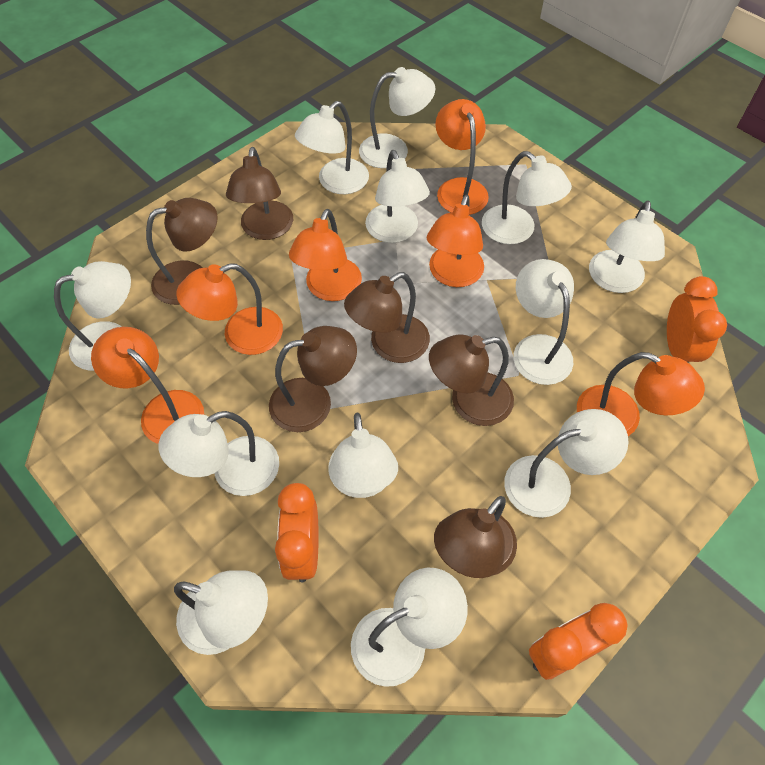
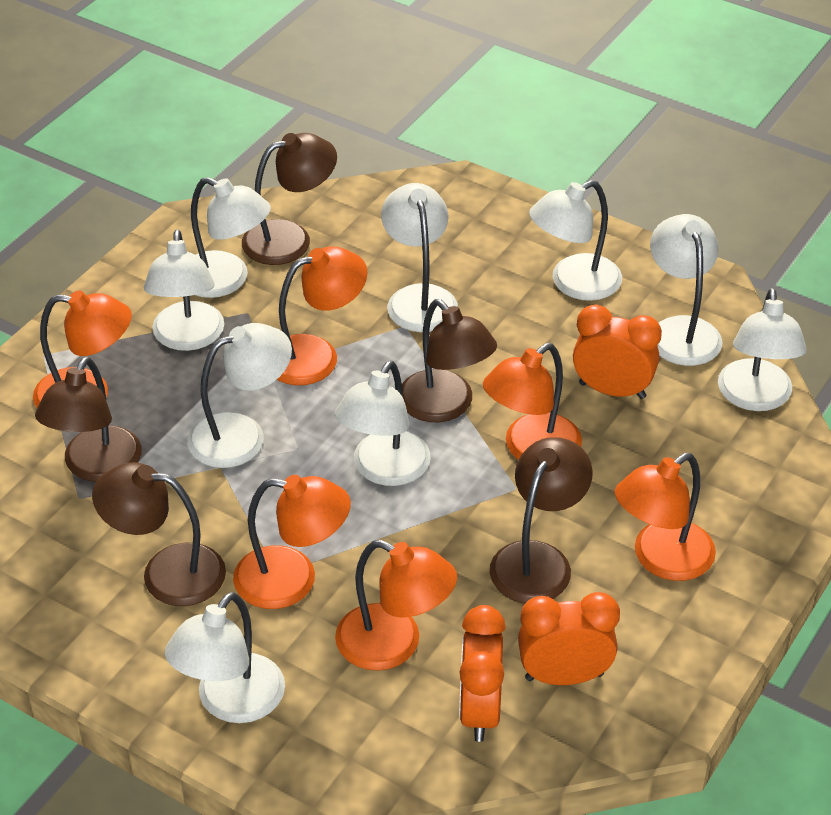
brown lamp: 6 -> 5
white lamp: 12 -> 9

